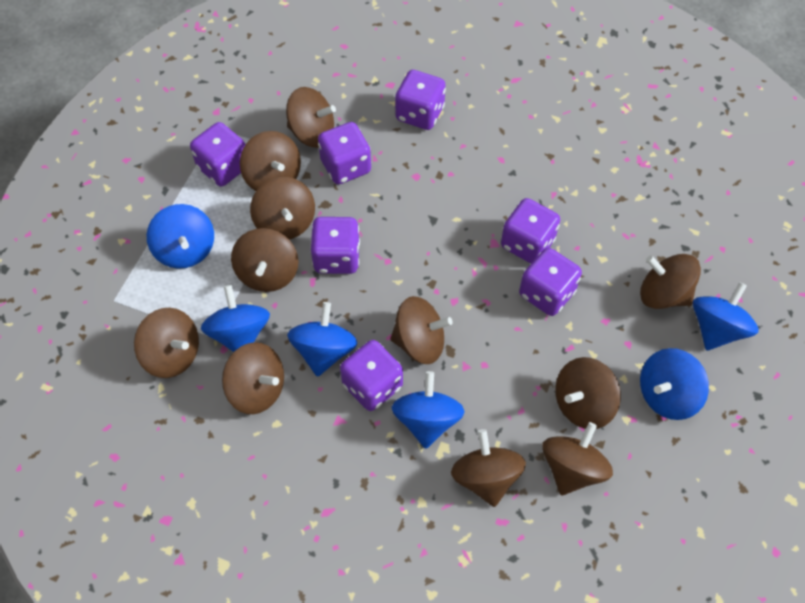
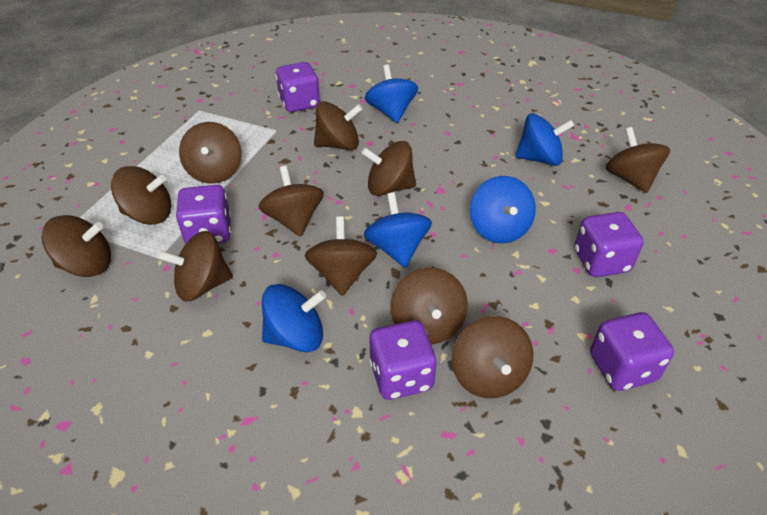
blue spinning top: 6 -> 5
purple dice: 7 -> 5

